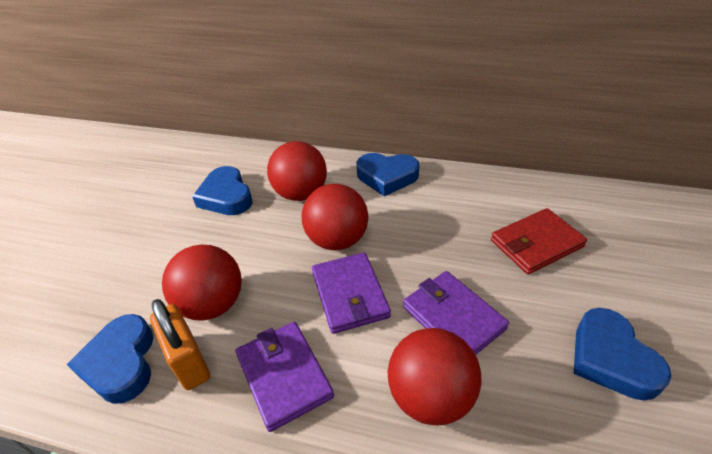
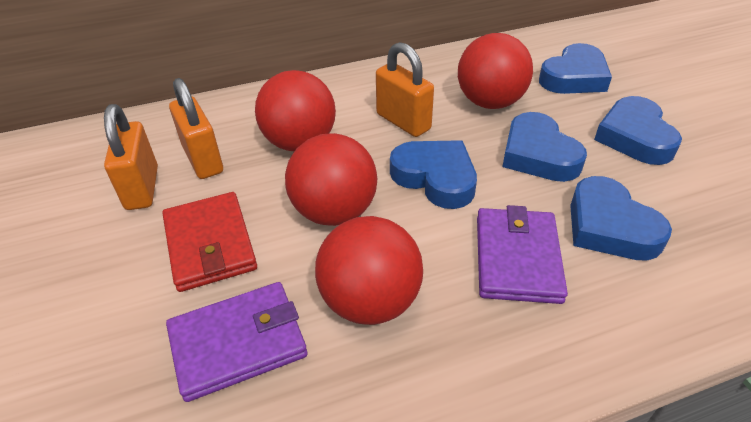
blue heart: 4 -> 5
orange padlock: 1 -> 3
purple wallet: 3 -> 2

